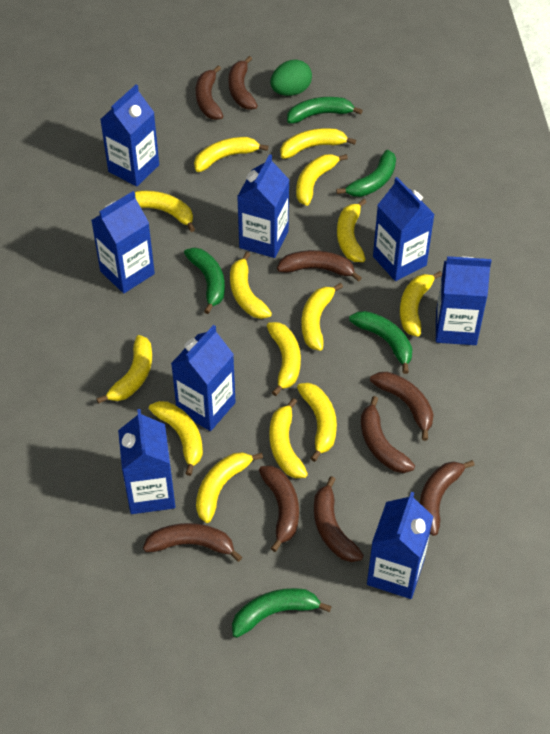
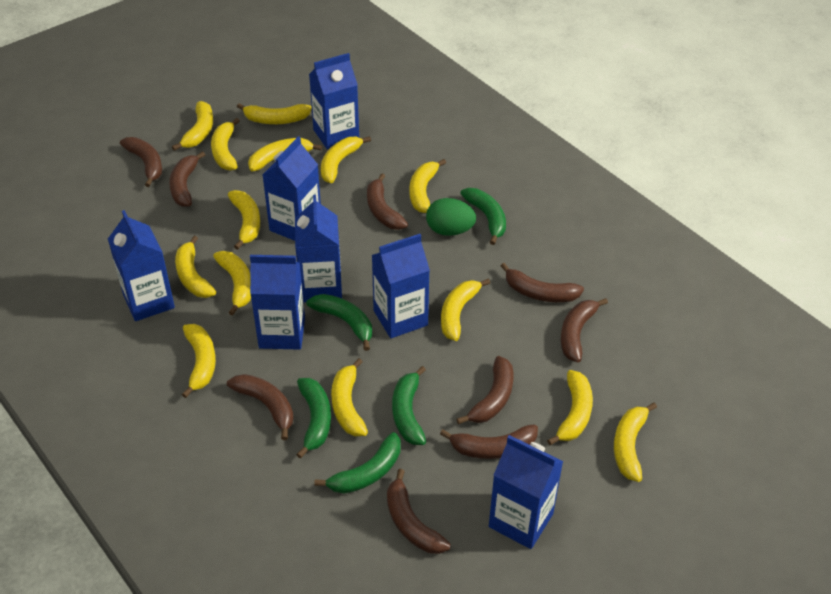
blue carton: 8 -> 7

